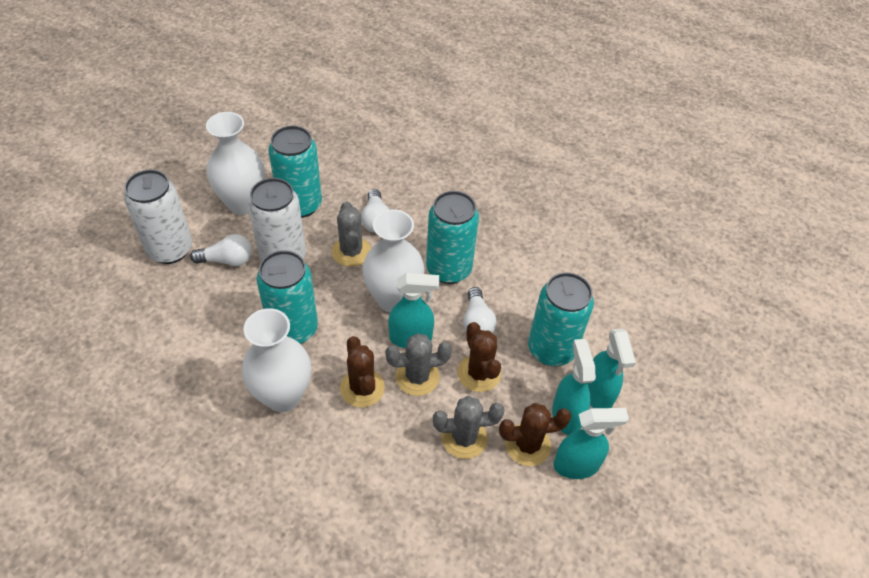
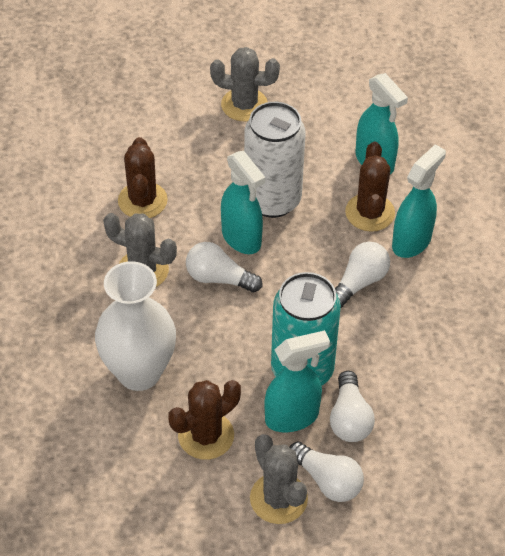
turquoise can: 4 -> 1
white can: 2 -> 1
white light bulb: 3 -> 4
white vase: 3 -> 1

